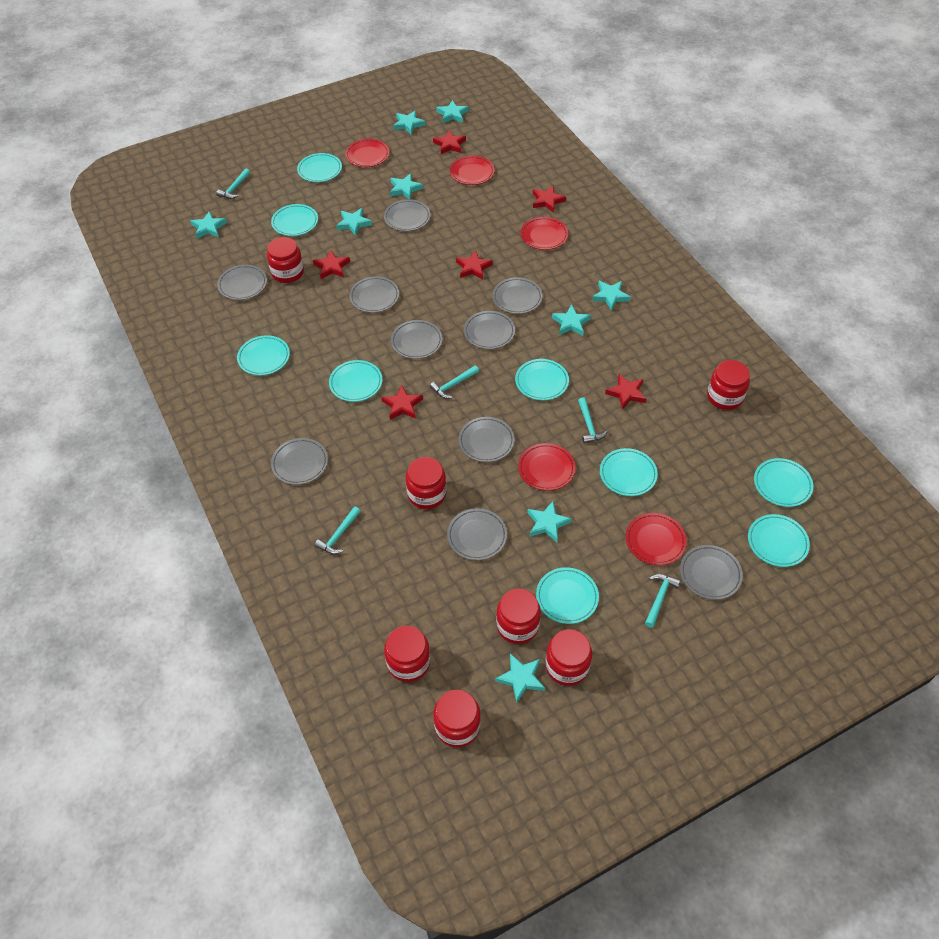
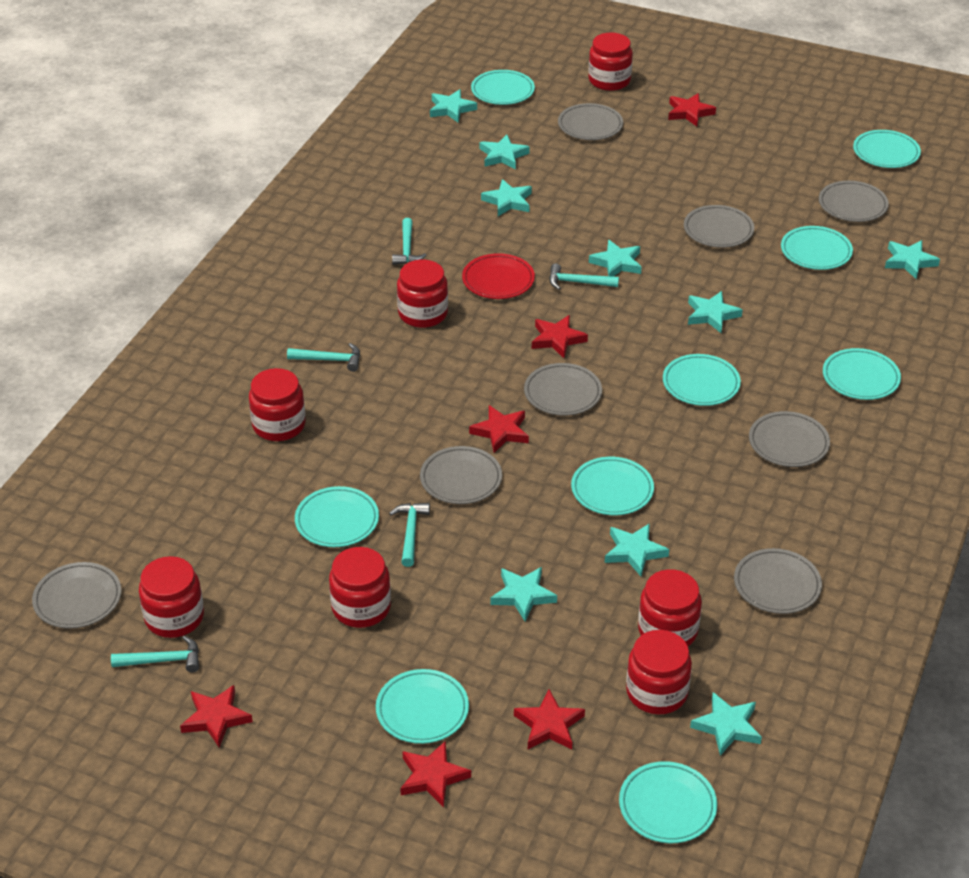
grey plate: 10 -> 8
red plate: 5 -> 1

